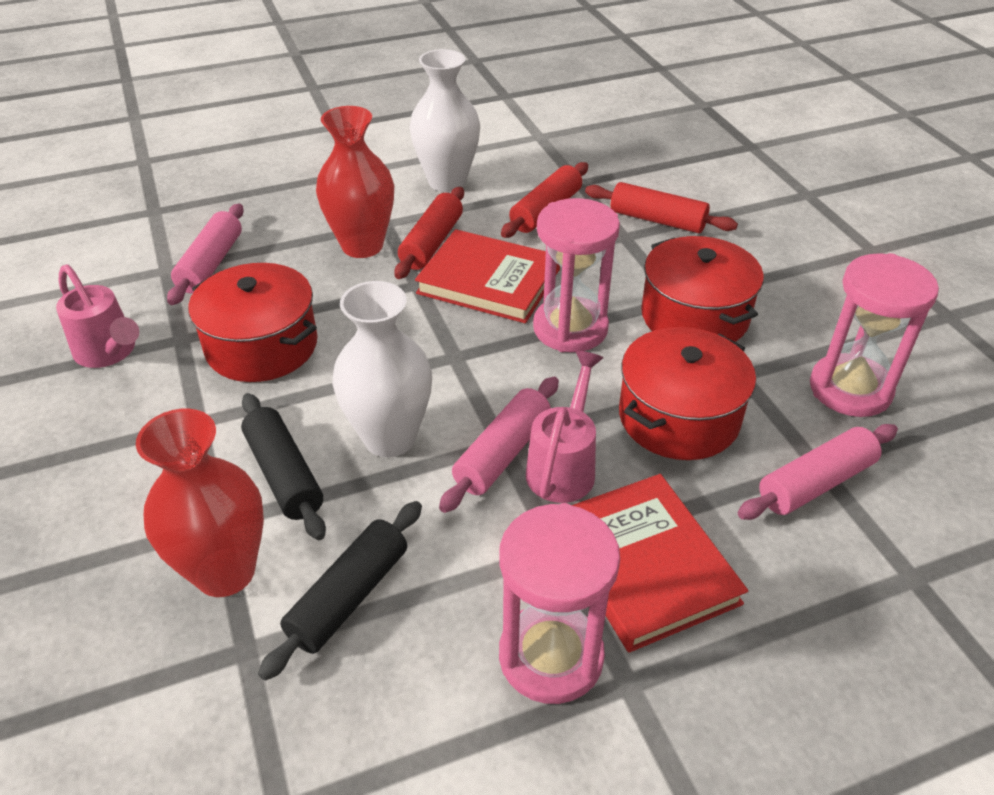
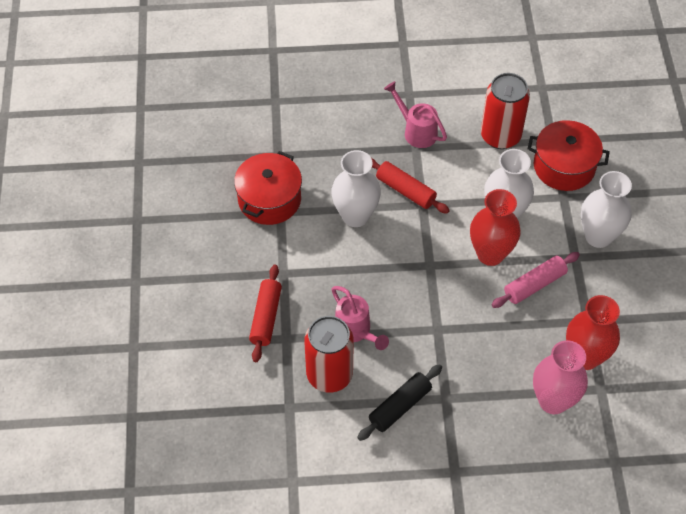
black rolling pin: 2 -> 1
pink hourglass: 3 -> 0
pink rolling pin: 3 -> 1
pink vase: 0 -> 1
red book: 2 -> 0
red can: 0 -> 2
red pot: 3 -> 2
red rolling pin: 3 -> 2
white vase: 2 -> 3

